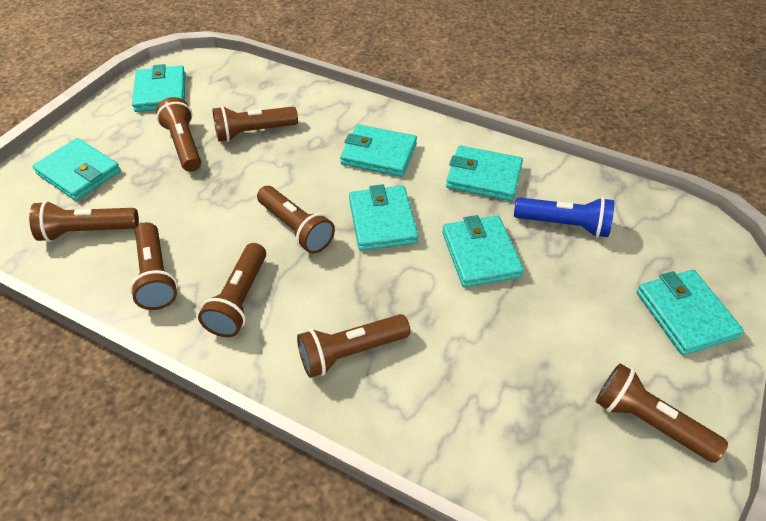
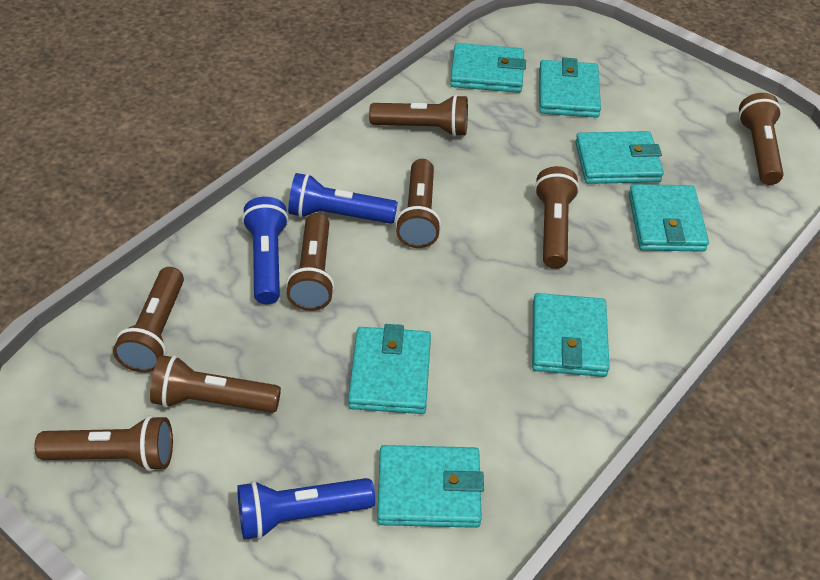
blue flashlight: 1 -> 3

